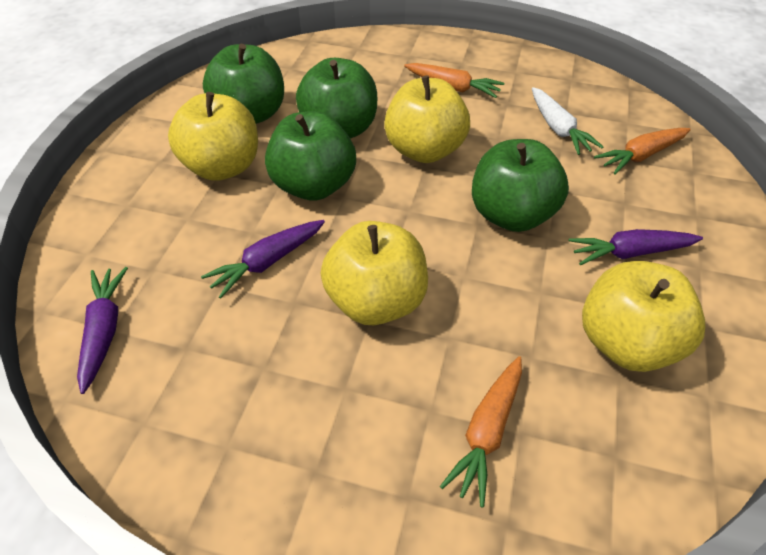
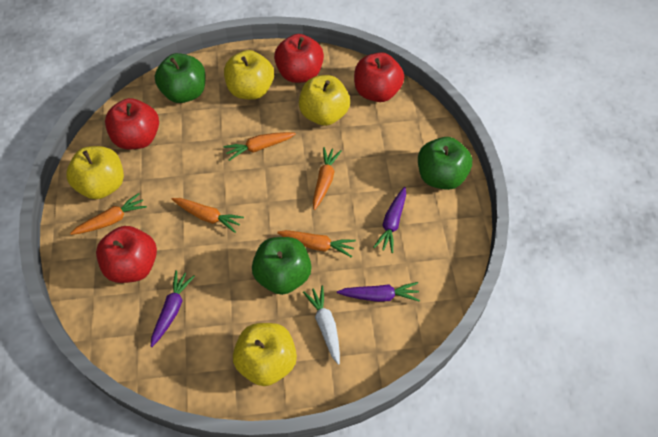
green apple: 4 -> 3
orange carrot: 3 -> 5
red apple: 0 -> 4

